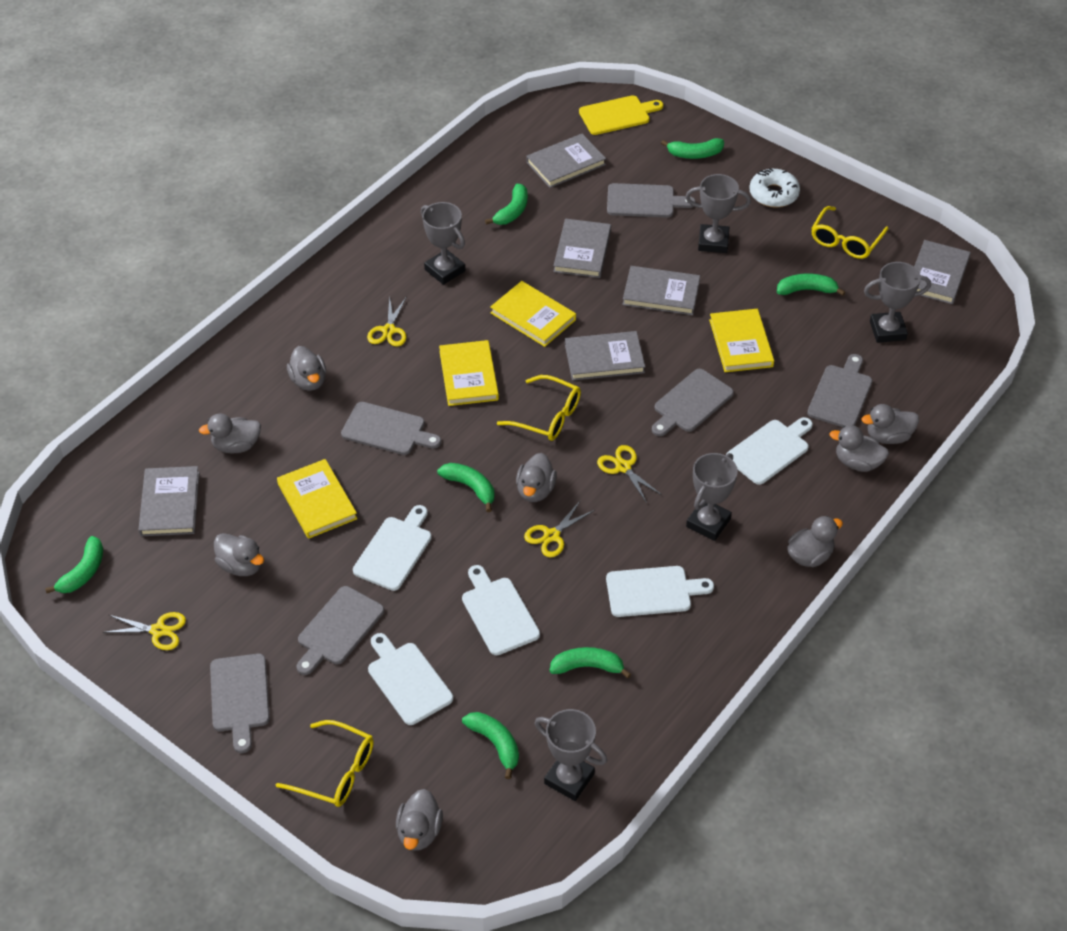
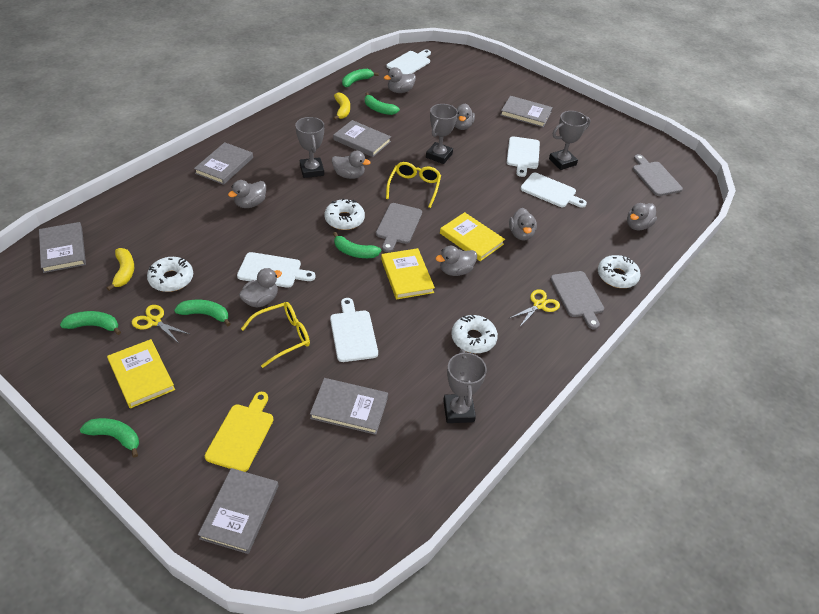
green banana: 7 -> 6
grey cutting board: 6 -> 3
grey trophy: 5 -> 4
white donut: 1 -> 4
yellow banana: 0 -> 2
yellow book: 4 -> 3
yellow glasses: 3 -> 2
yellow scissors: 4 -> 2

